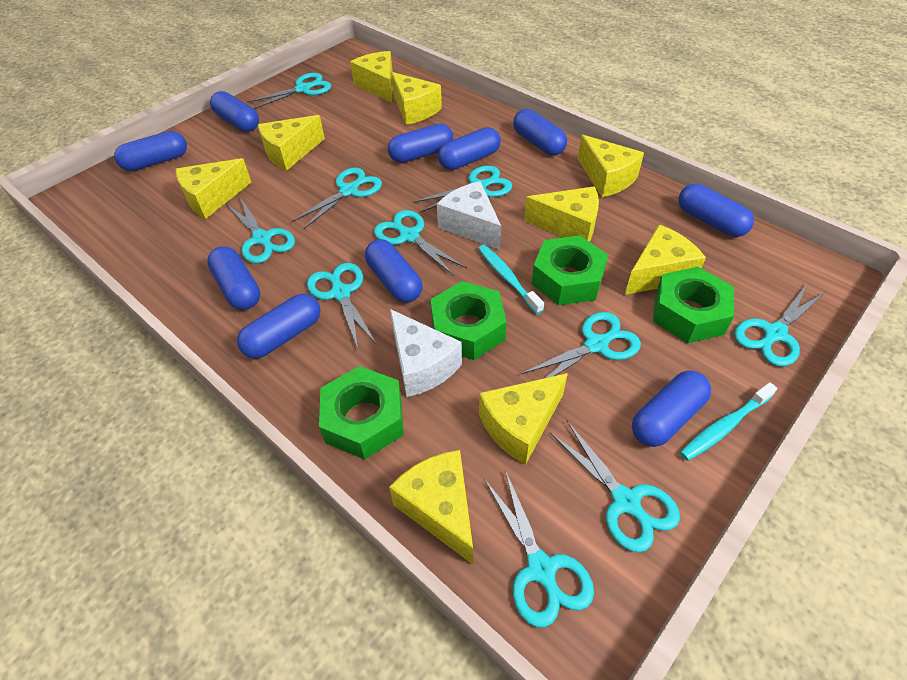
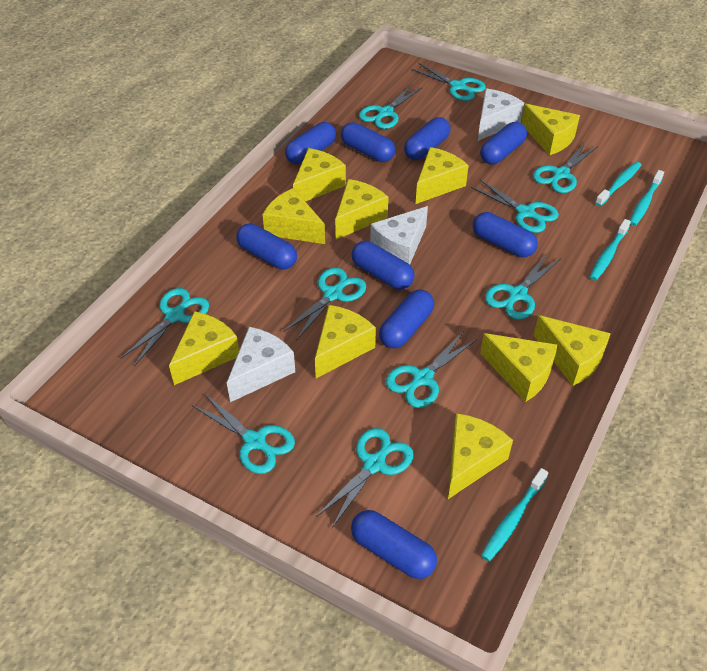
blue capsule: 10 -> 9
green nut: 4 -> 0
turquoise toothbrush: 2 -> 4
white cheese: 2 -> 3
yellow cheese: 9 -> 10

